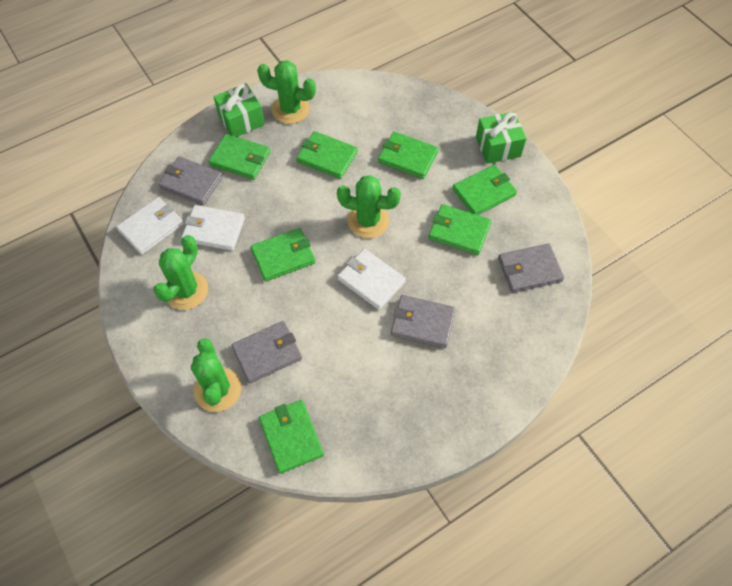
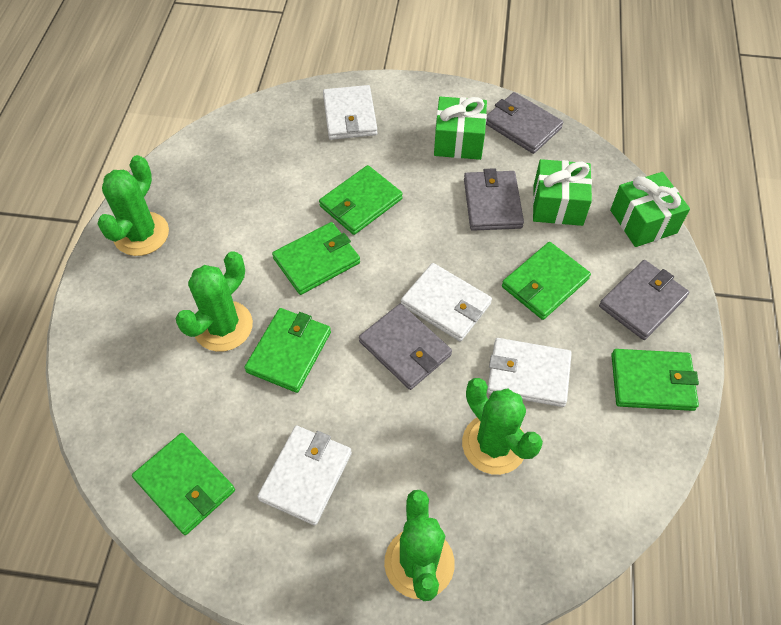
green gift: 2 -> 3
green wallet: 7 -> 6
white wallet: 3 -> 4

